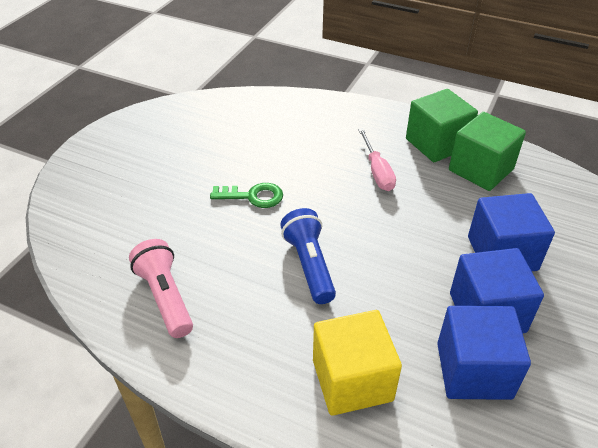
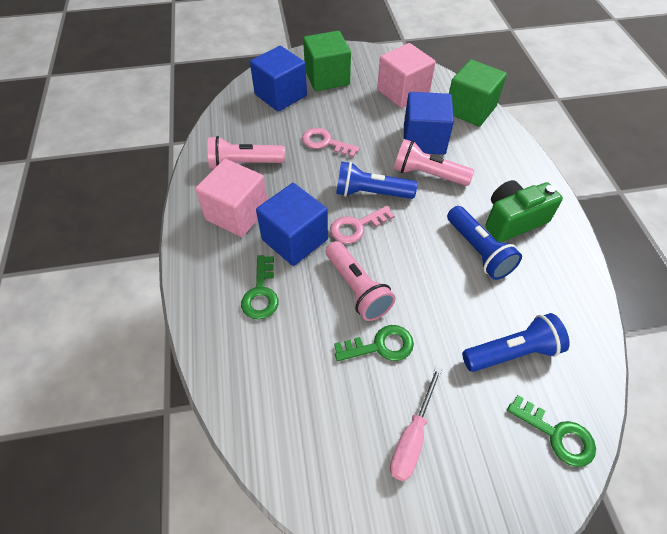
blue flashlight: 1 -> 3
green camera: 0 -> 1
green key: 1 -> 3
pink cube: 0 -> 2
pink flashlight: 1 -> 3
pink key: 0 -> 2
yellow cube: 1 -> 0

